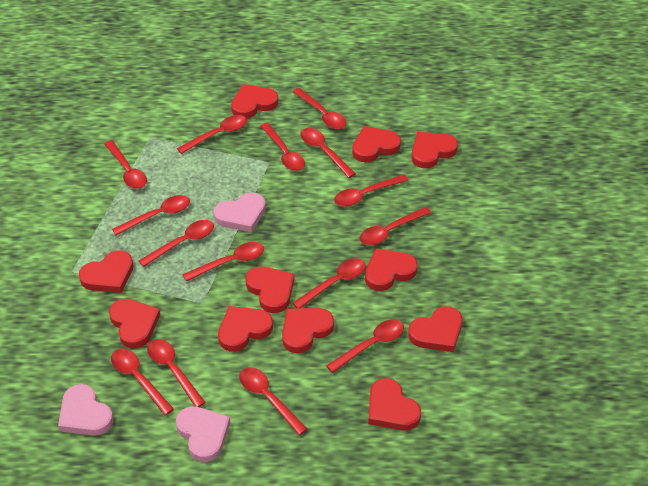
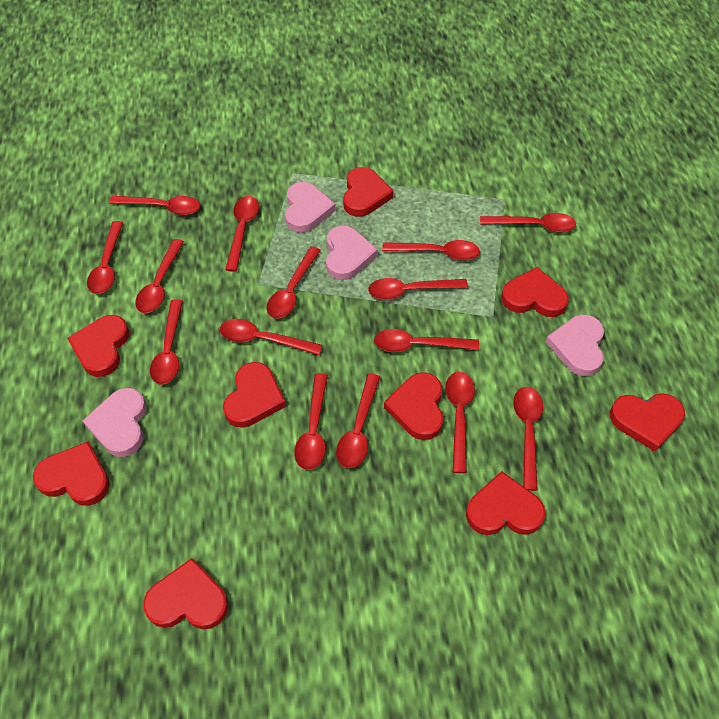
pink heart: 3 -> 4
red heart: 11 -> 9

